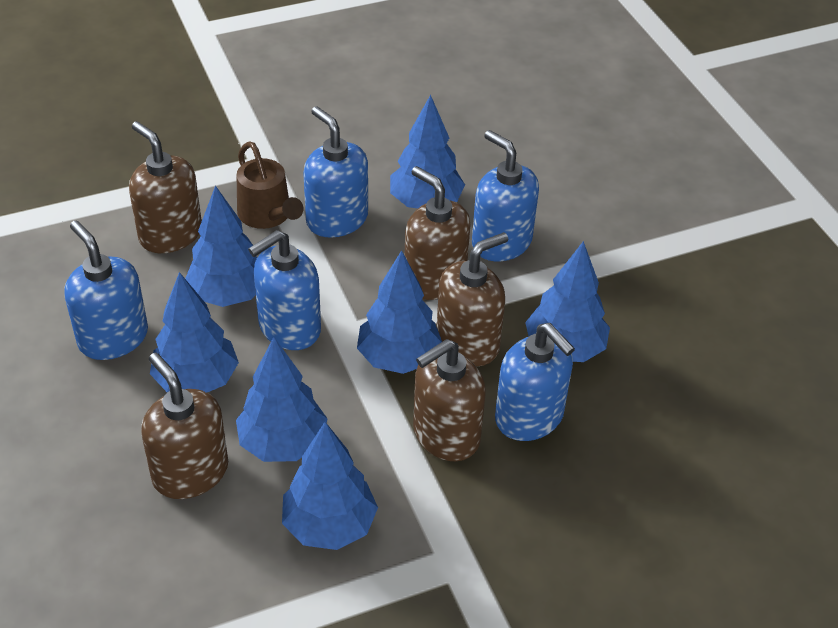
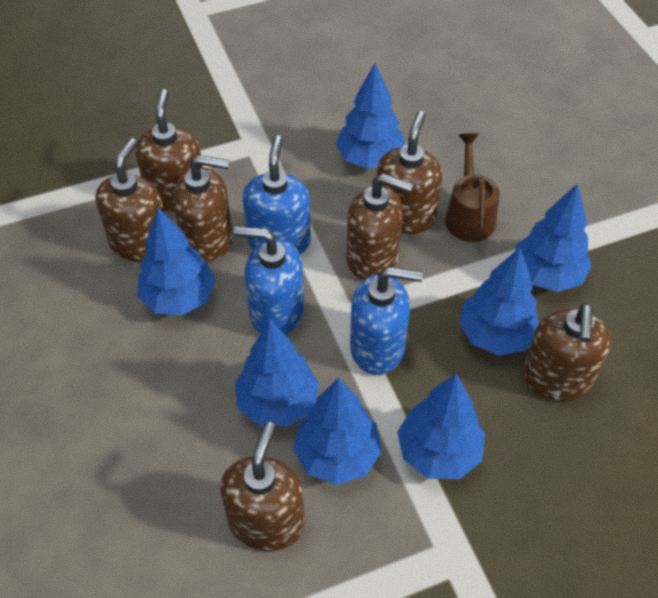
blue soap dispenser: 5 -> 3
brown soap dispenser: 5 -> 7

